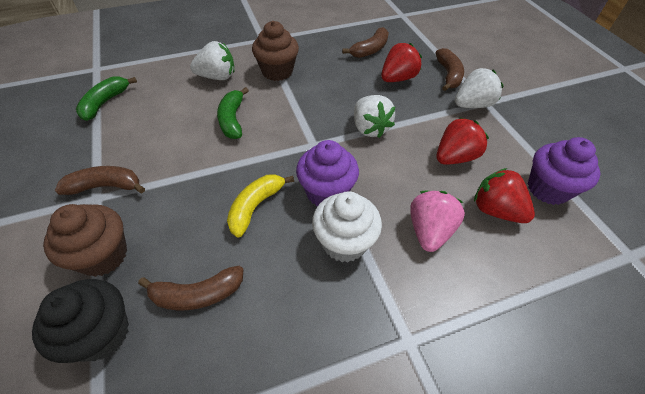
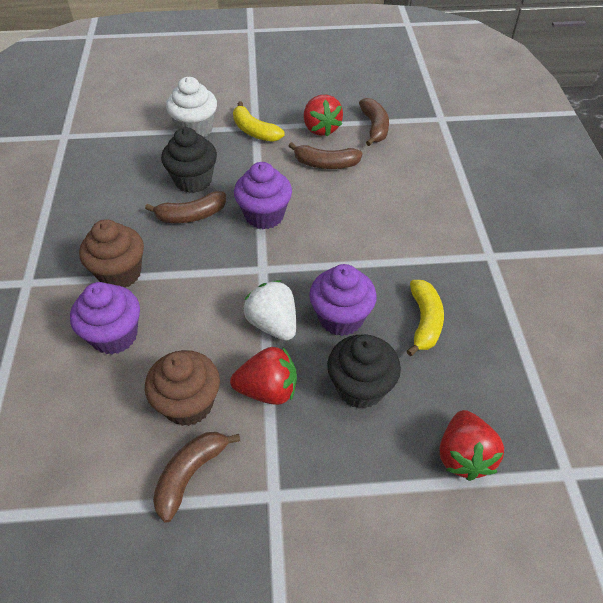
black cupcake: 1 -> 2
green banana: 2 -> 0
pink strawberry: 1 -> 0
purple cupcake: 2 -> 3
white strawberry: 3 -> 1
yellow banana: 1 -> 2

